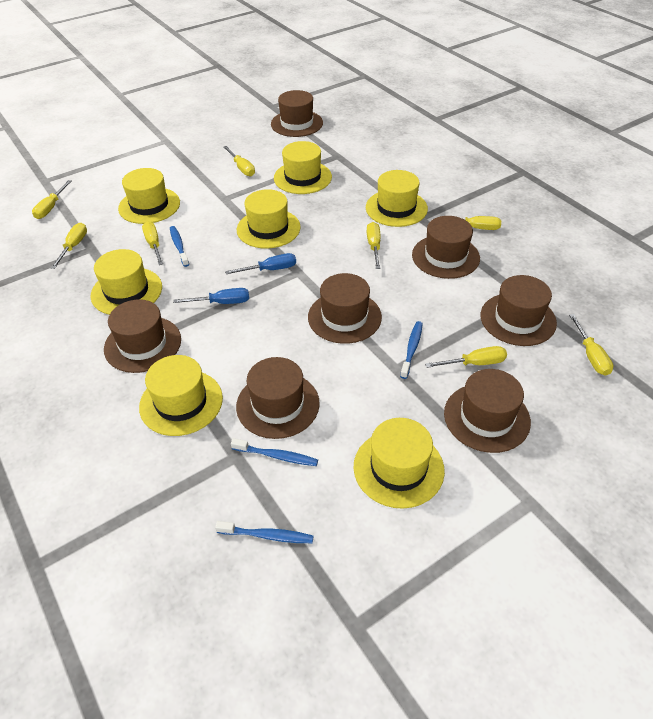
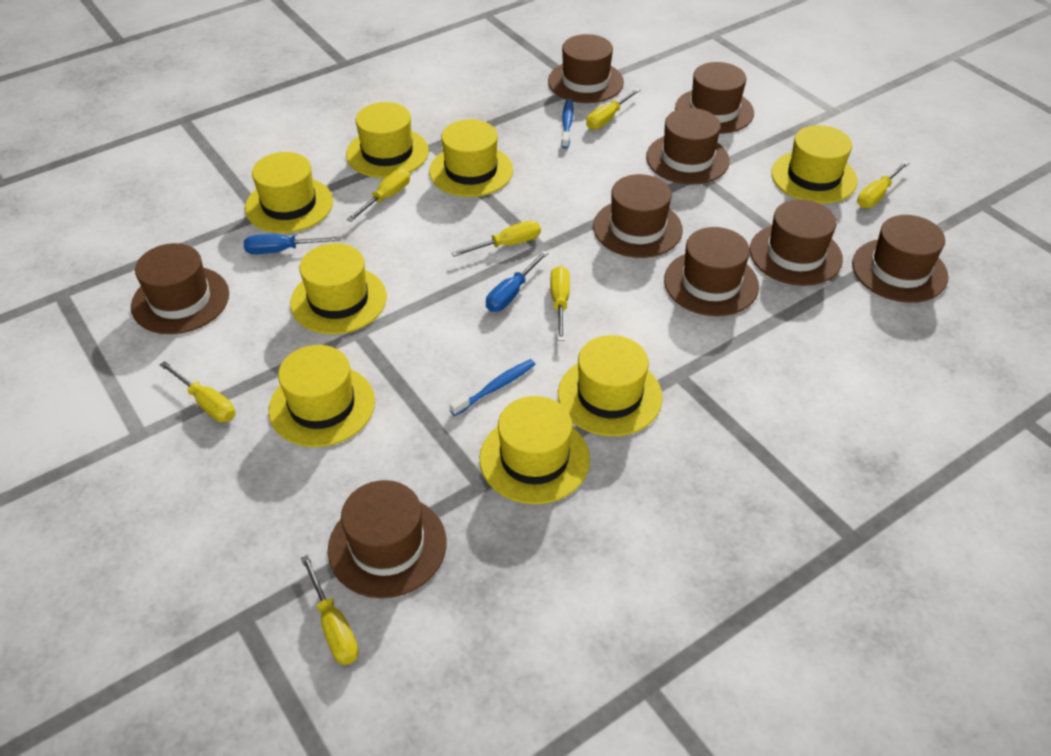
blue toothbrush: 4 -> 2
brown hat: 7 -> 9
yellow hat: 7 -> 8
yellow screwdriver: 8 -> 7

